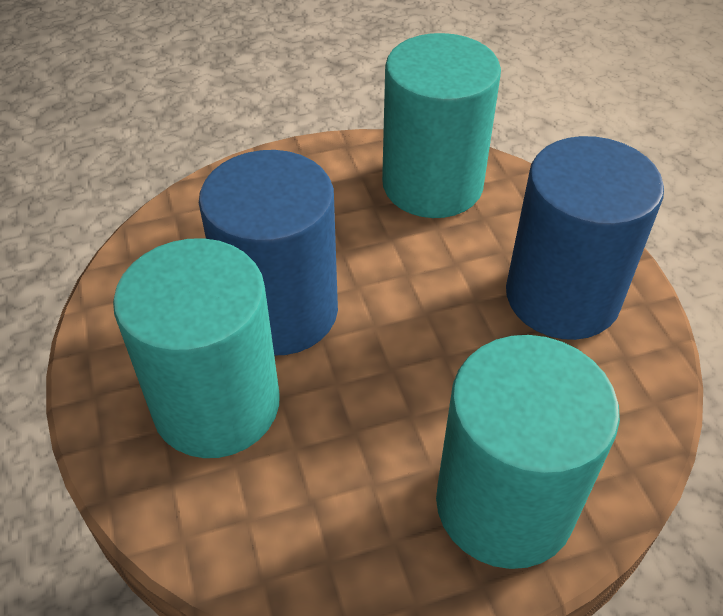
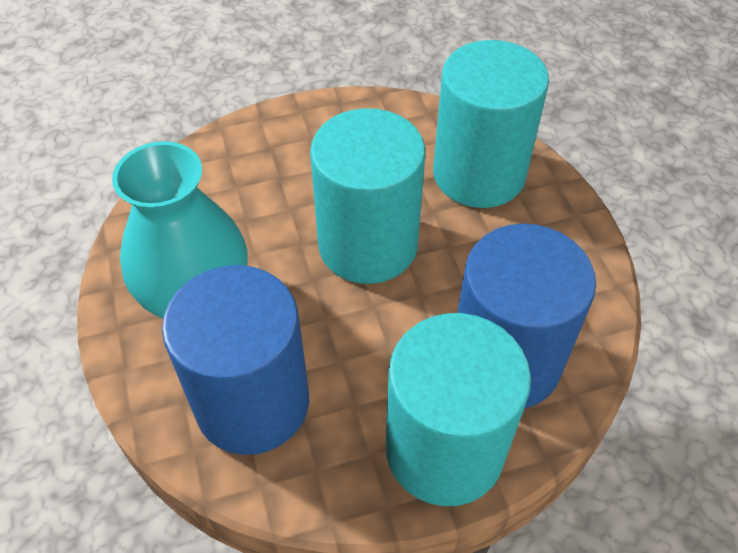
turquoise vase: 0 -> 1

